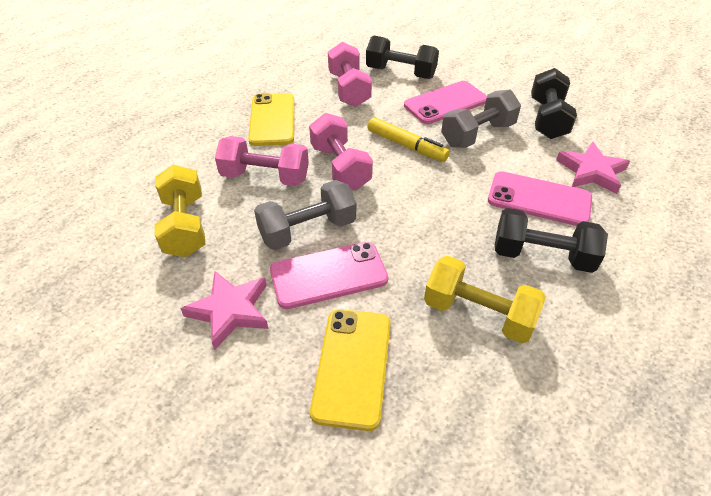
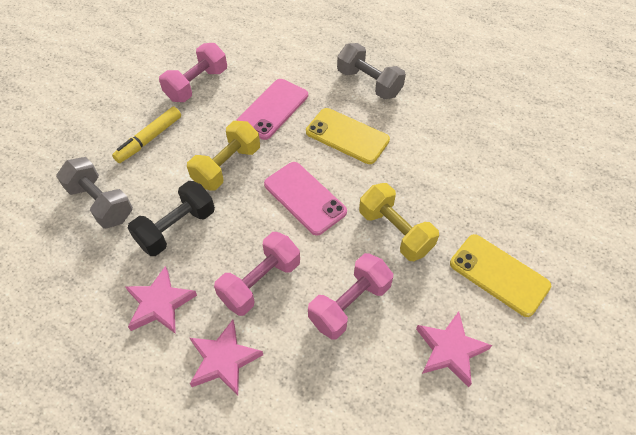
black dumbbell: 3 -> 1
pink phone: 3 -> 2
pink star: 2 -> 3

